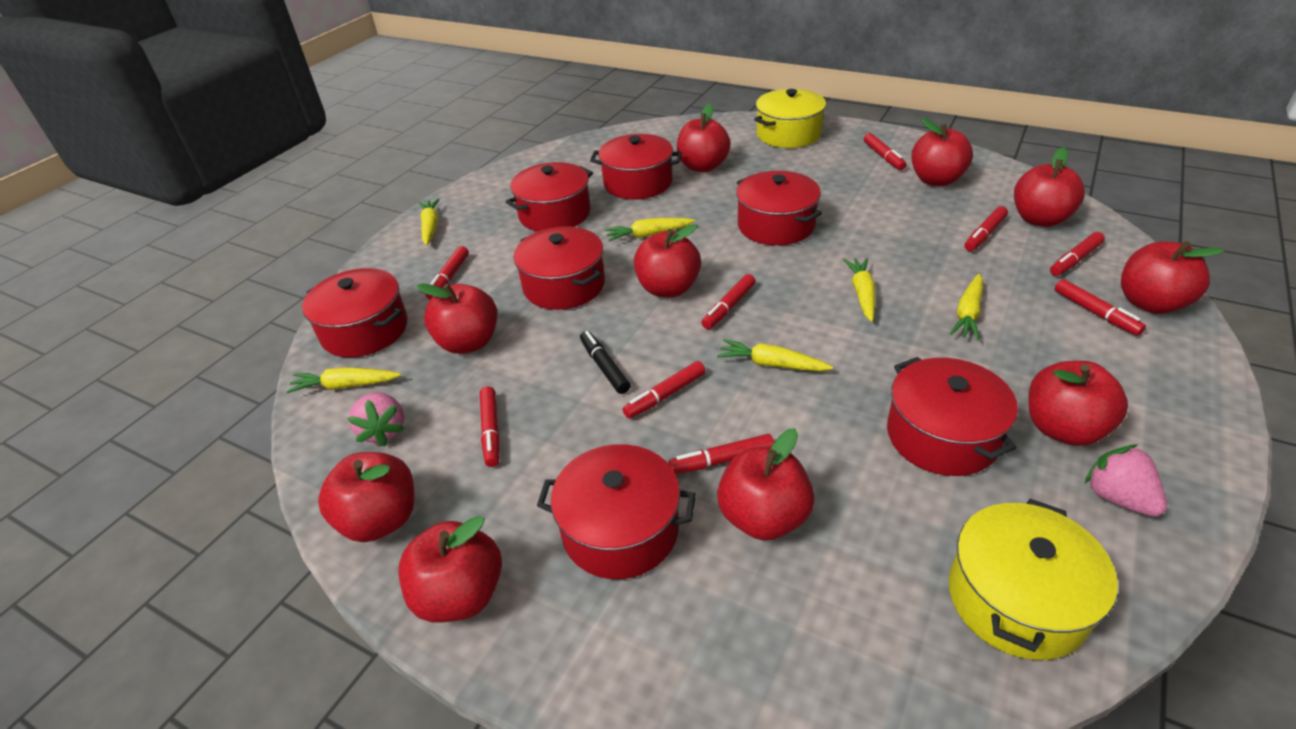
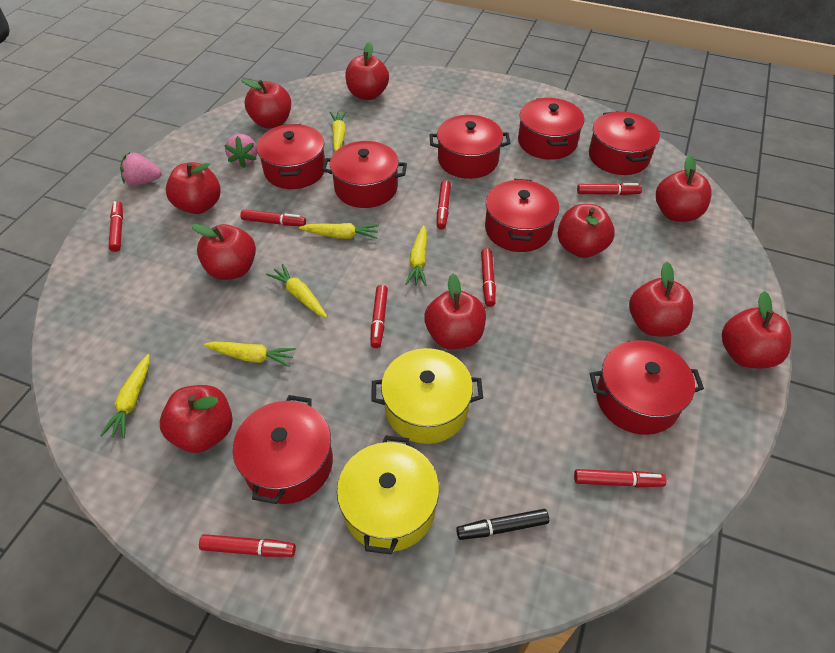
red marker: 9 -> 8
red pot: 7 -> 8

